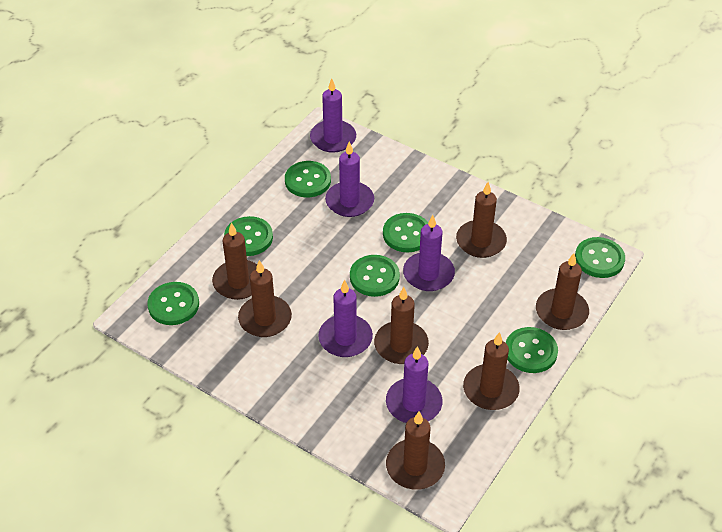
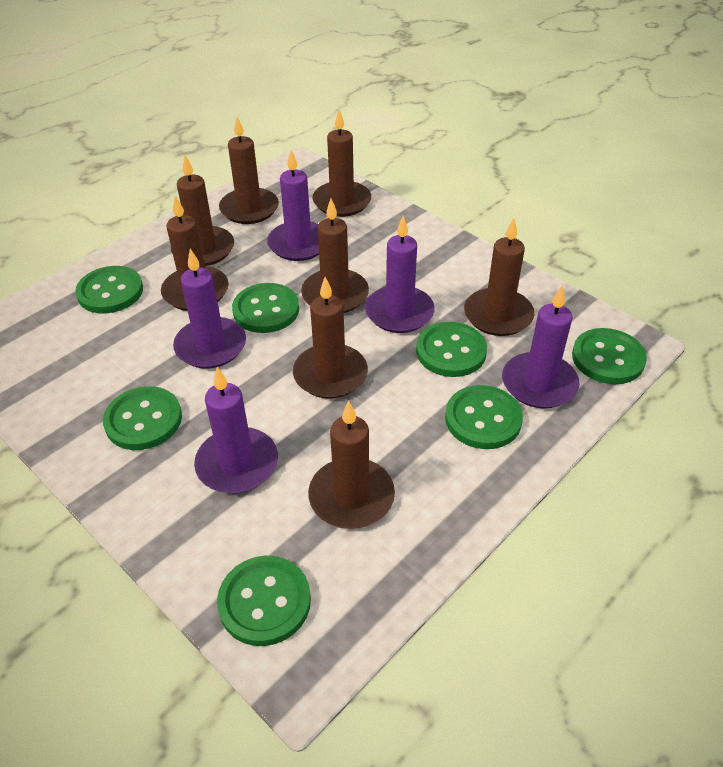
brown candle: 7 -> 8

